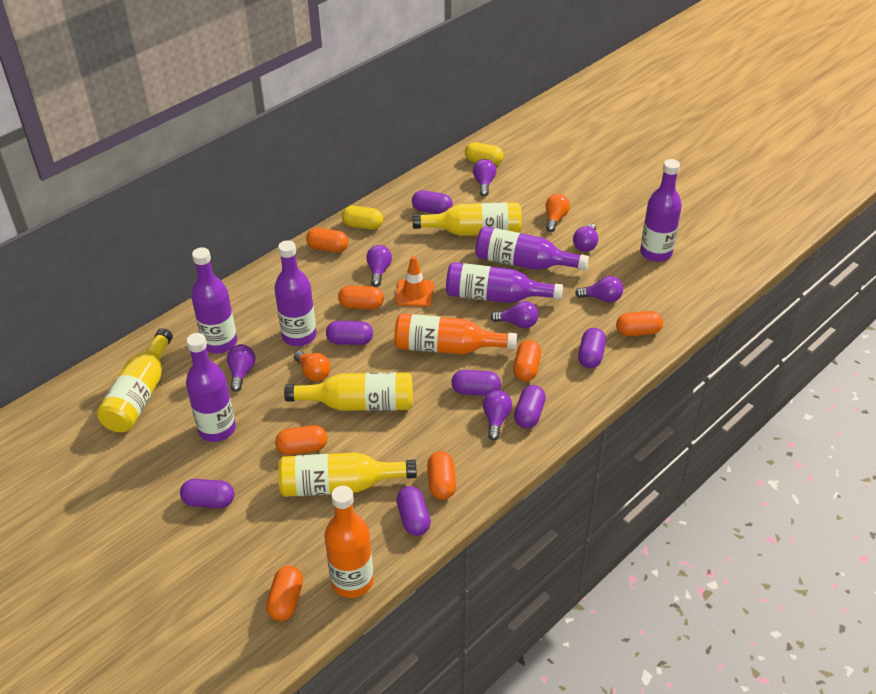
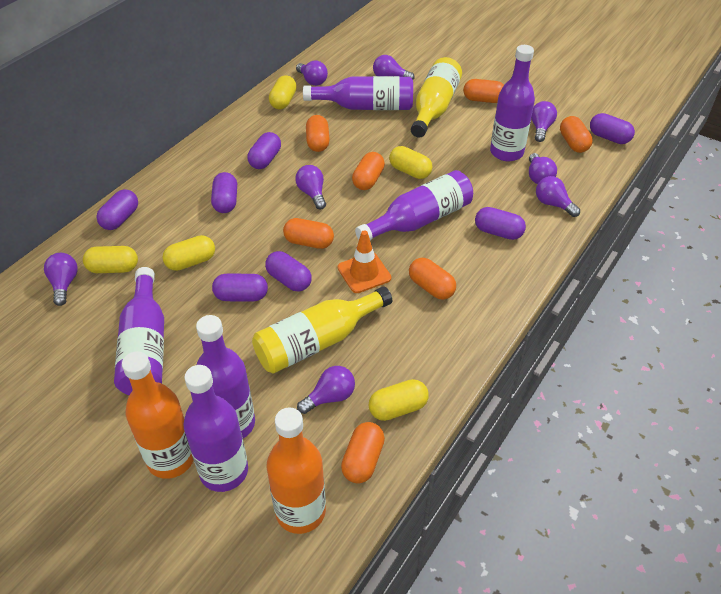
orange light bulb: 2 -> 0
purple light bulb: 7 -> 8
yellow bottle: 4 -> 2
yellow capsule: 2 -> 5

